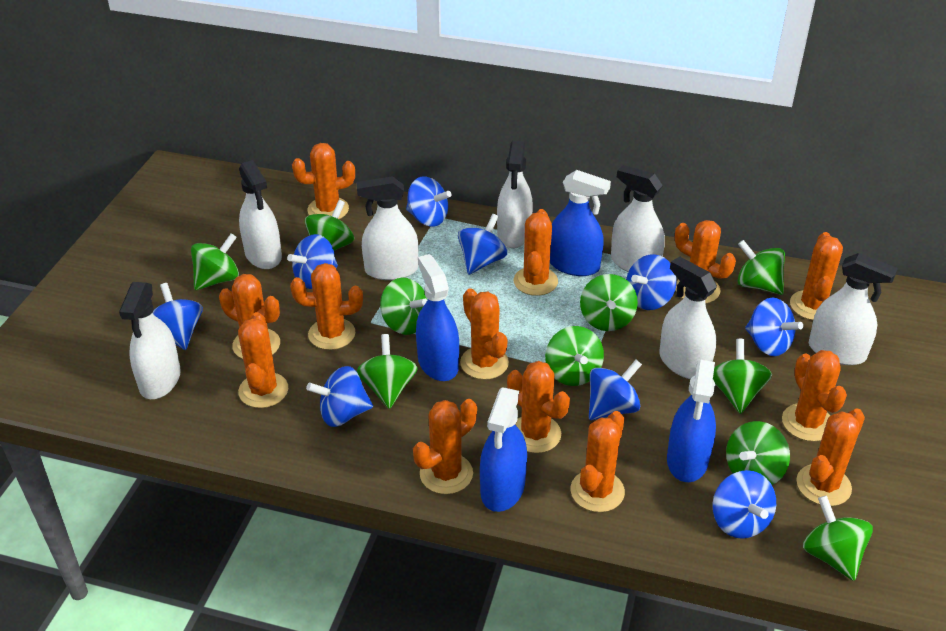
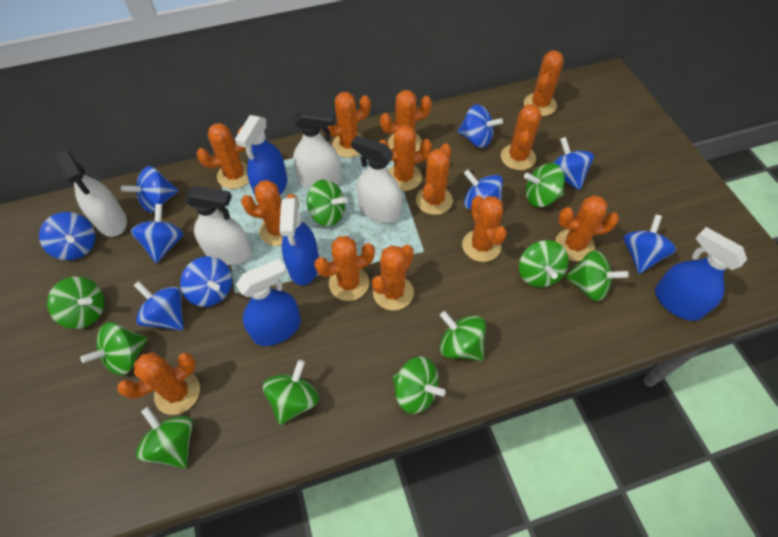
white spray bottle: 7 -> 4

